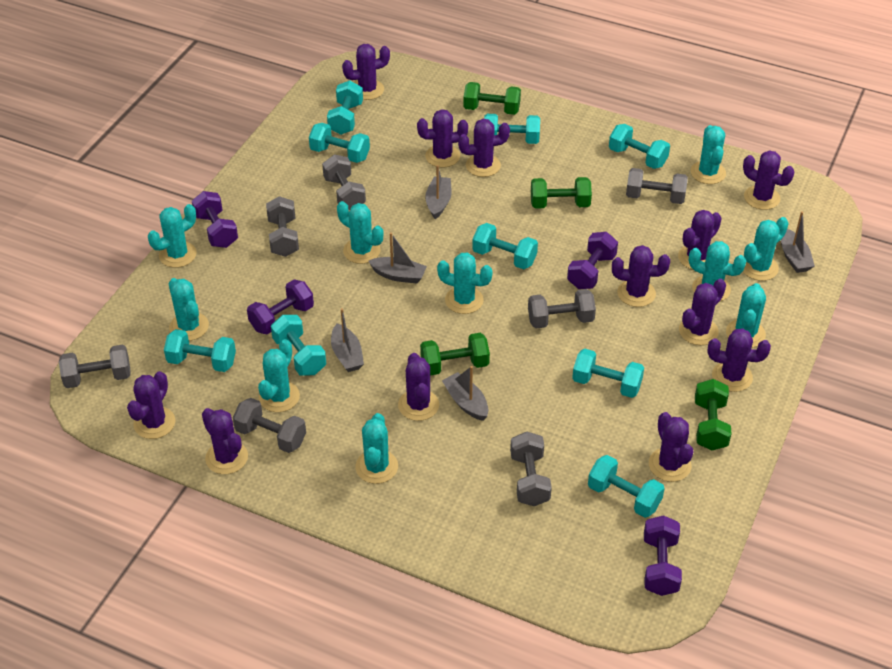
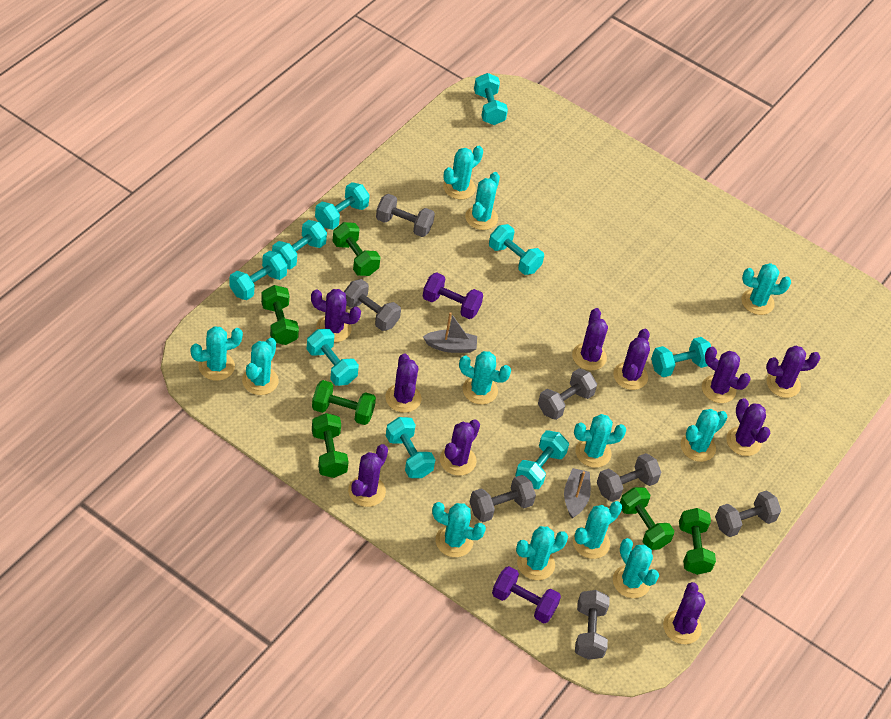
green dumbbell: 4 -> 6
grey boat: 5 -> 2
purple cactus: 12 -> 10
purple dumbbell: 4 -> 2
turquoise cactus: 10 -> 12

